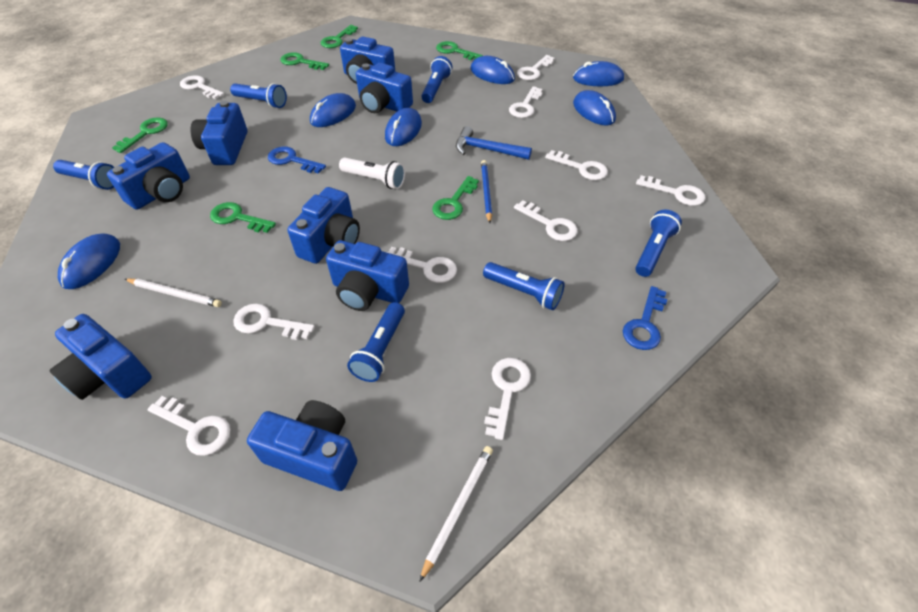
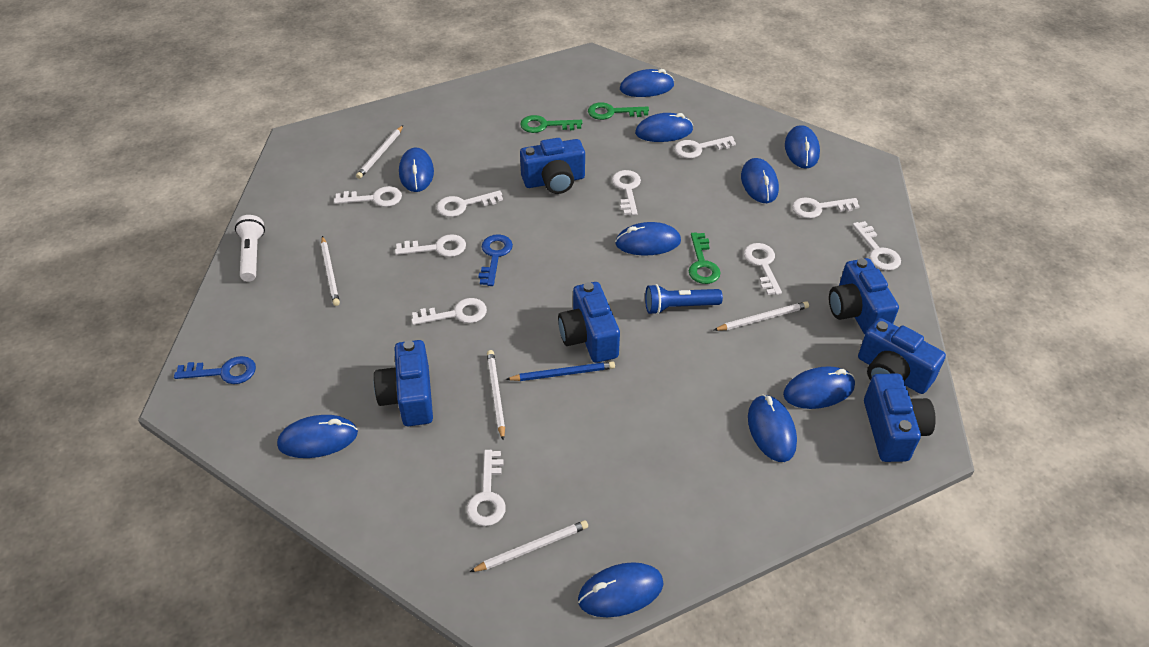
blue camera: 8 -> 6
blue flashlight: 6 -> 1
blue hammer: 1 -> 0
blue mouse: 6 -> 10
green key: 6 -> 3
white pencil: 2 -> 5

